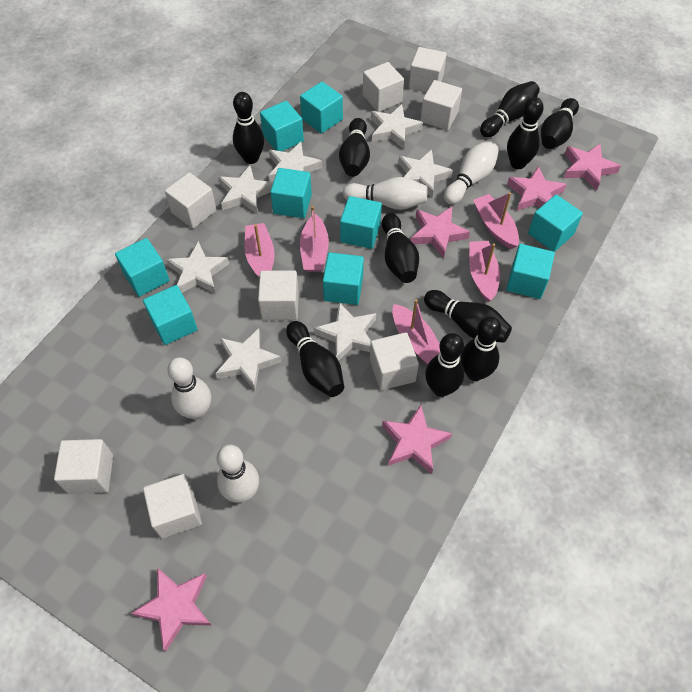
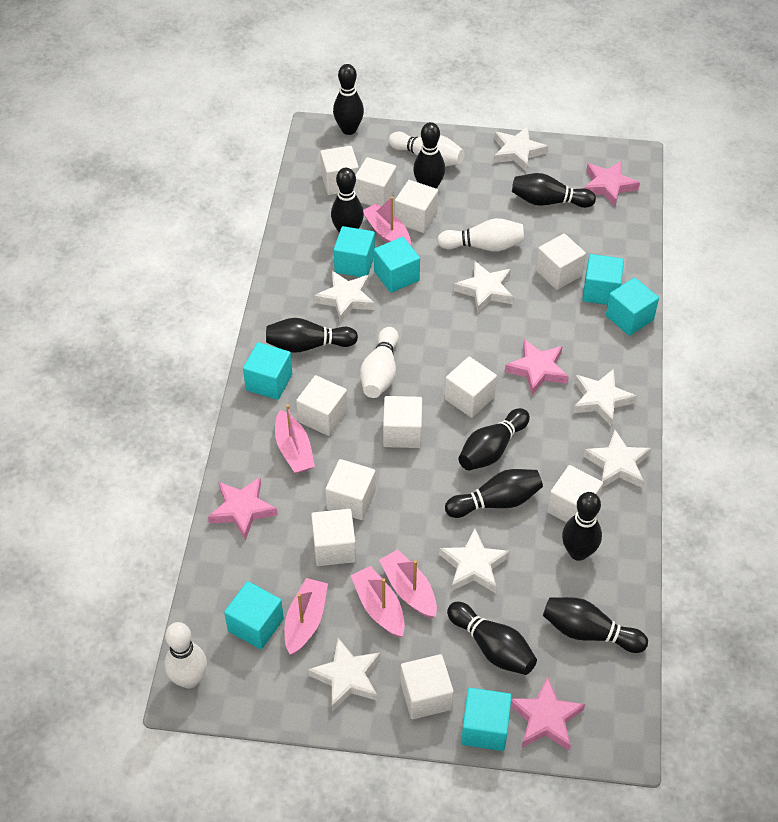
pink star: 5 -> 4
turquoise cube: 9 -> 7
white cube: 8 -> 11

